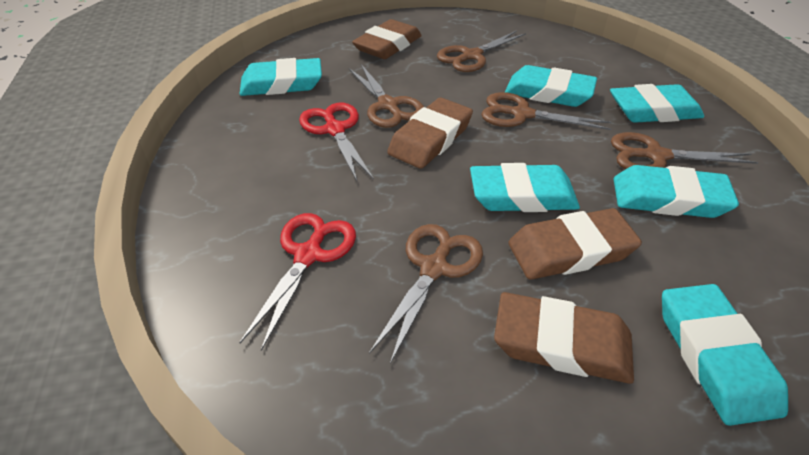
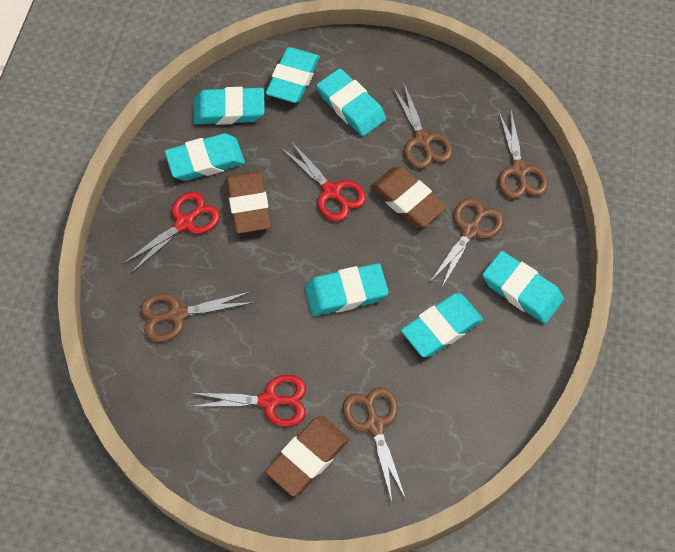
brown eraser: 4 -> 3
red scissors: 2 -> 3
turquoise eraser: 6 -> 7

